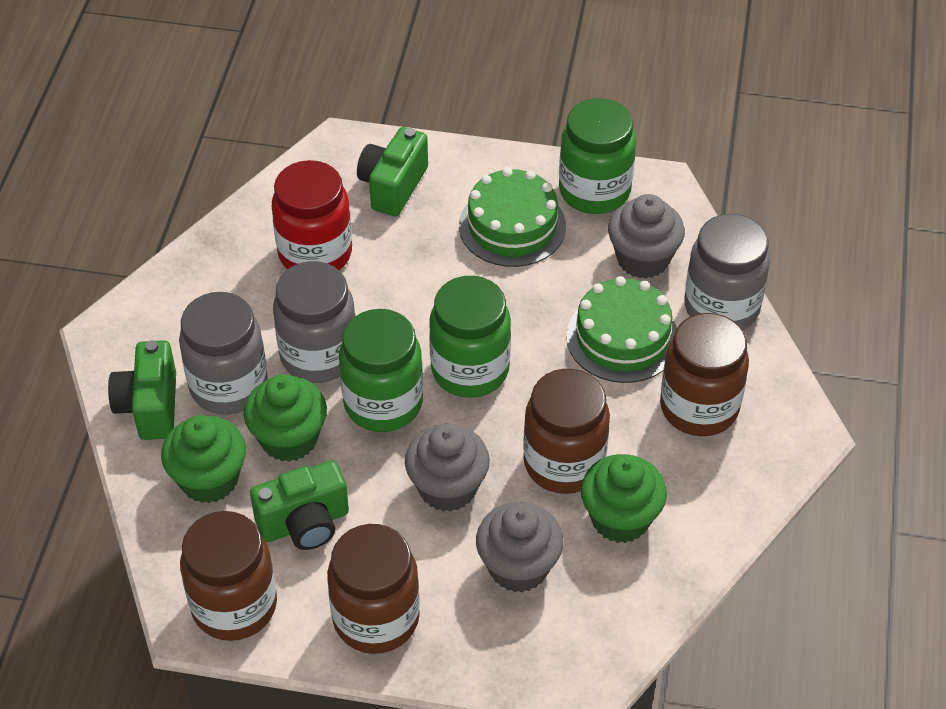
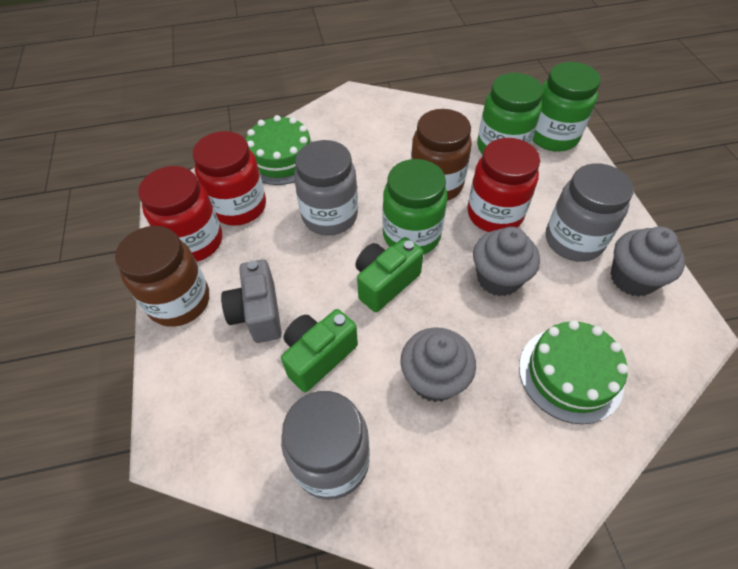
brown jar: 4 -> 2
green camera: 3 -> 2
green cupcake: 3 -> 0
grey camera: 0 -> 1
red jar: 1 -> 3

